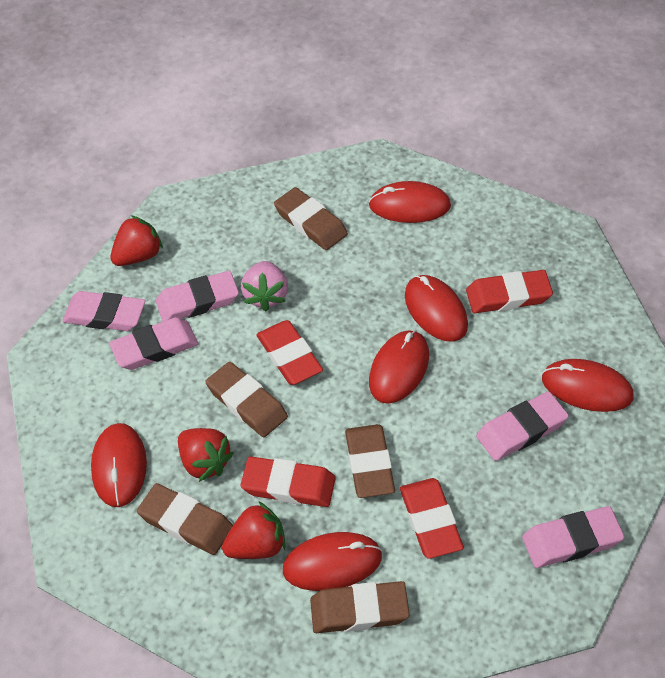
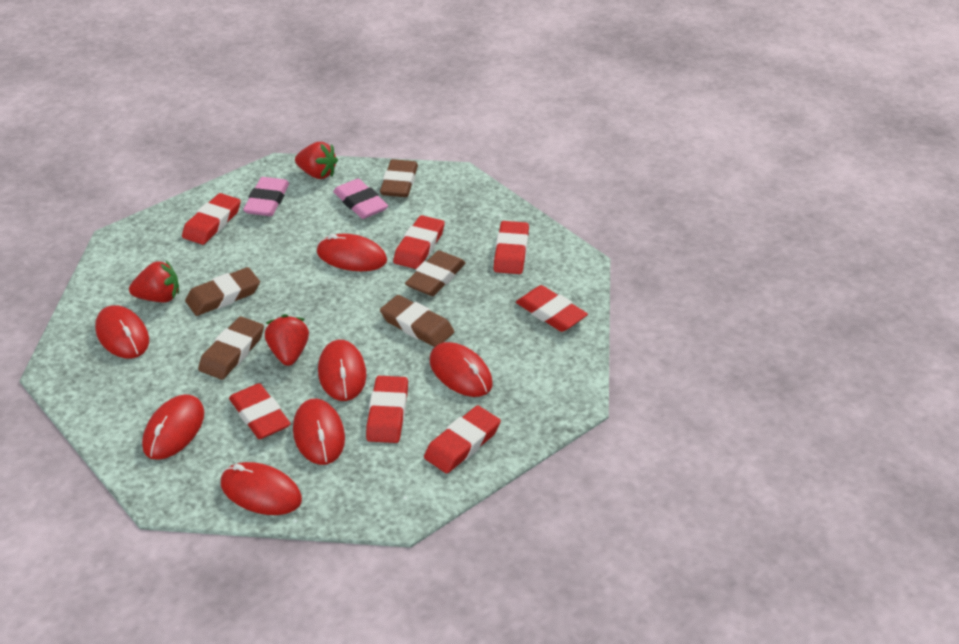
pink eraser: 5 -> 2
pink strawberry: 1 -> 0
red eraser: 4 -> 7
red mouse: 6 -> 7

